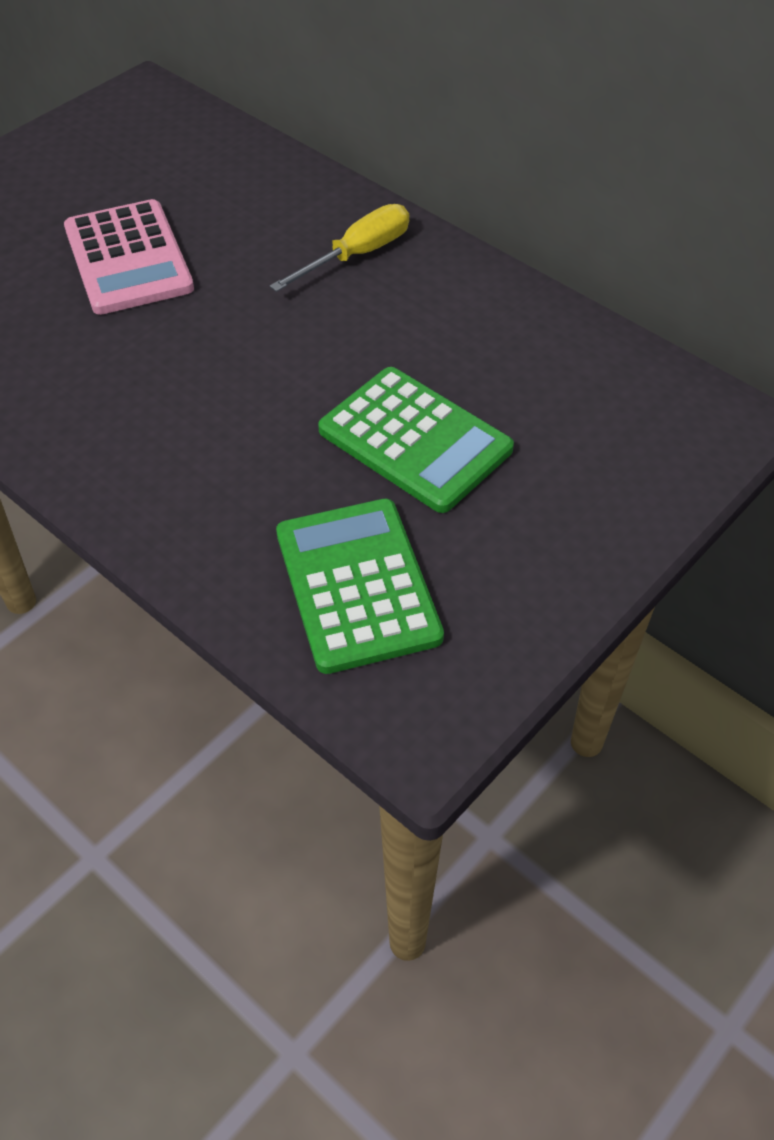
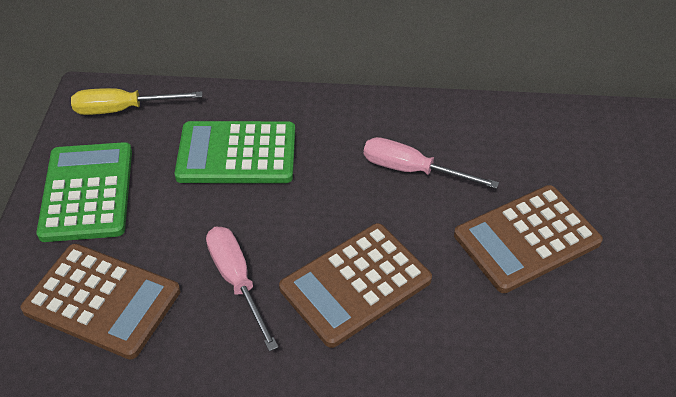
brown calculator: 0 -> 3
pink calculator: 1 -> 0
pink screwdriver: 0 -> 2

